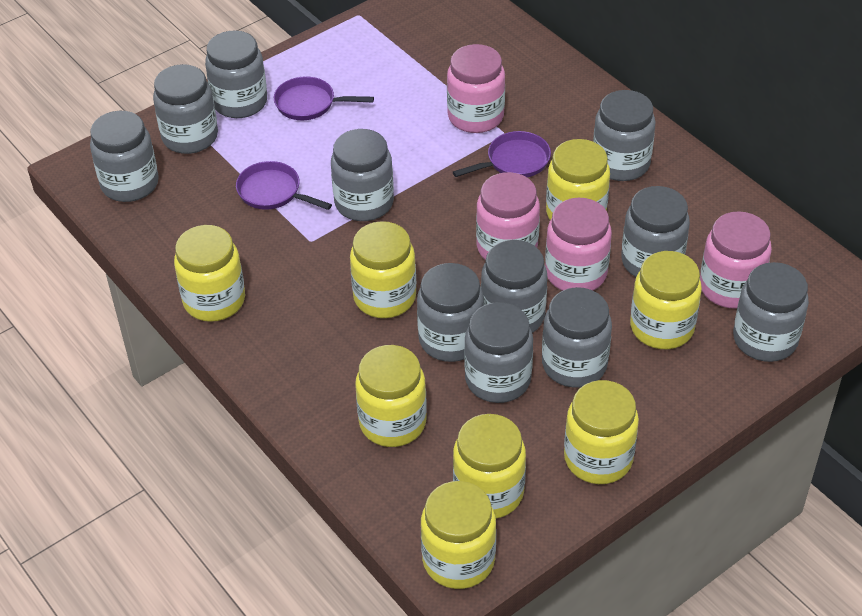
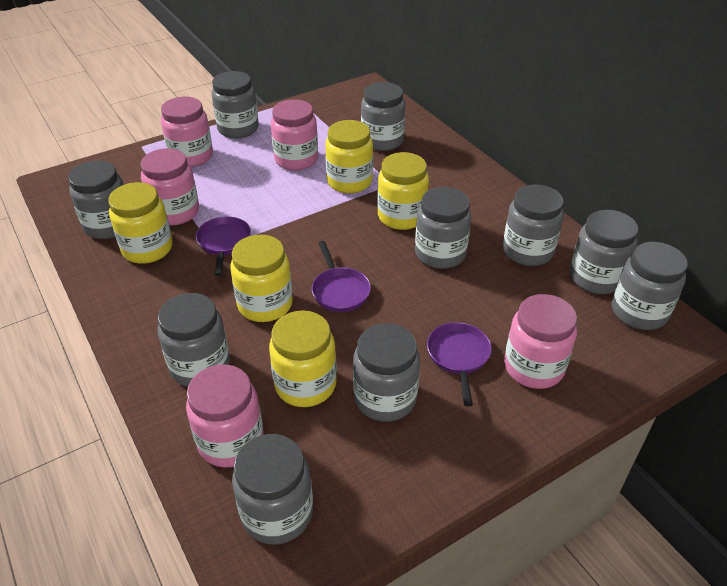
grey jar: 11 -> 10
pink jar: 4 -> 5
yellow jar: 8 -> 5

